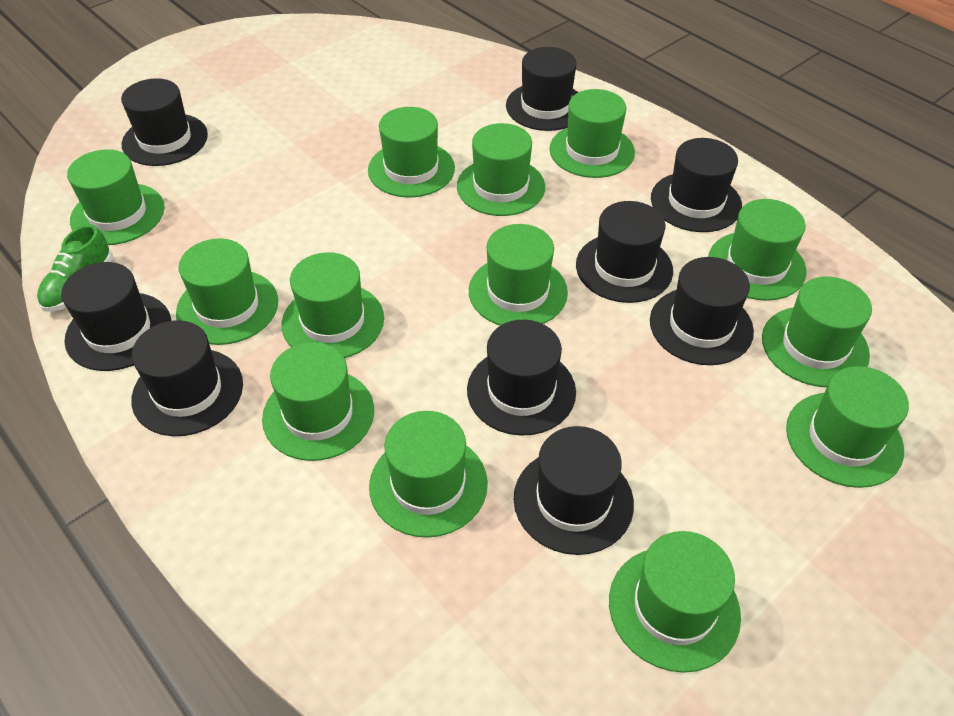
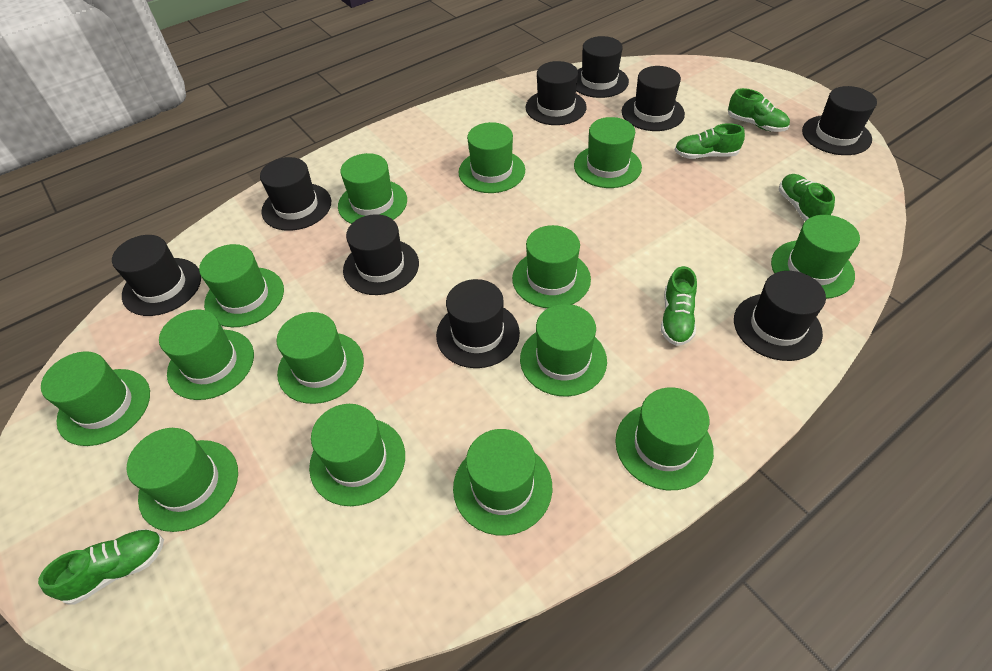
green hat: 13 -> 14
green shoe: 1 -> 5

